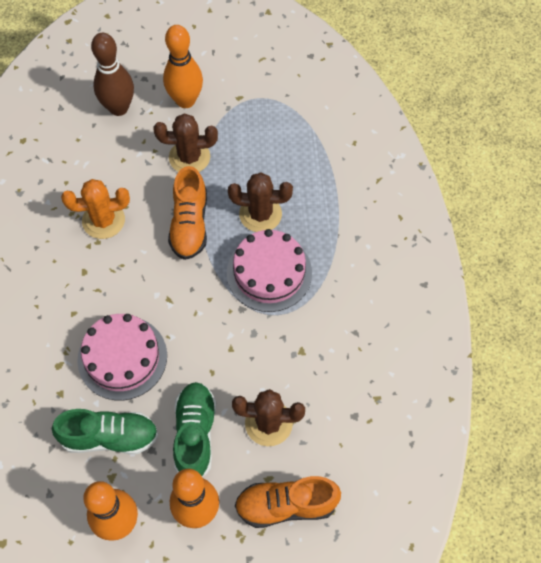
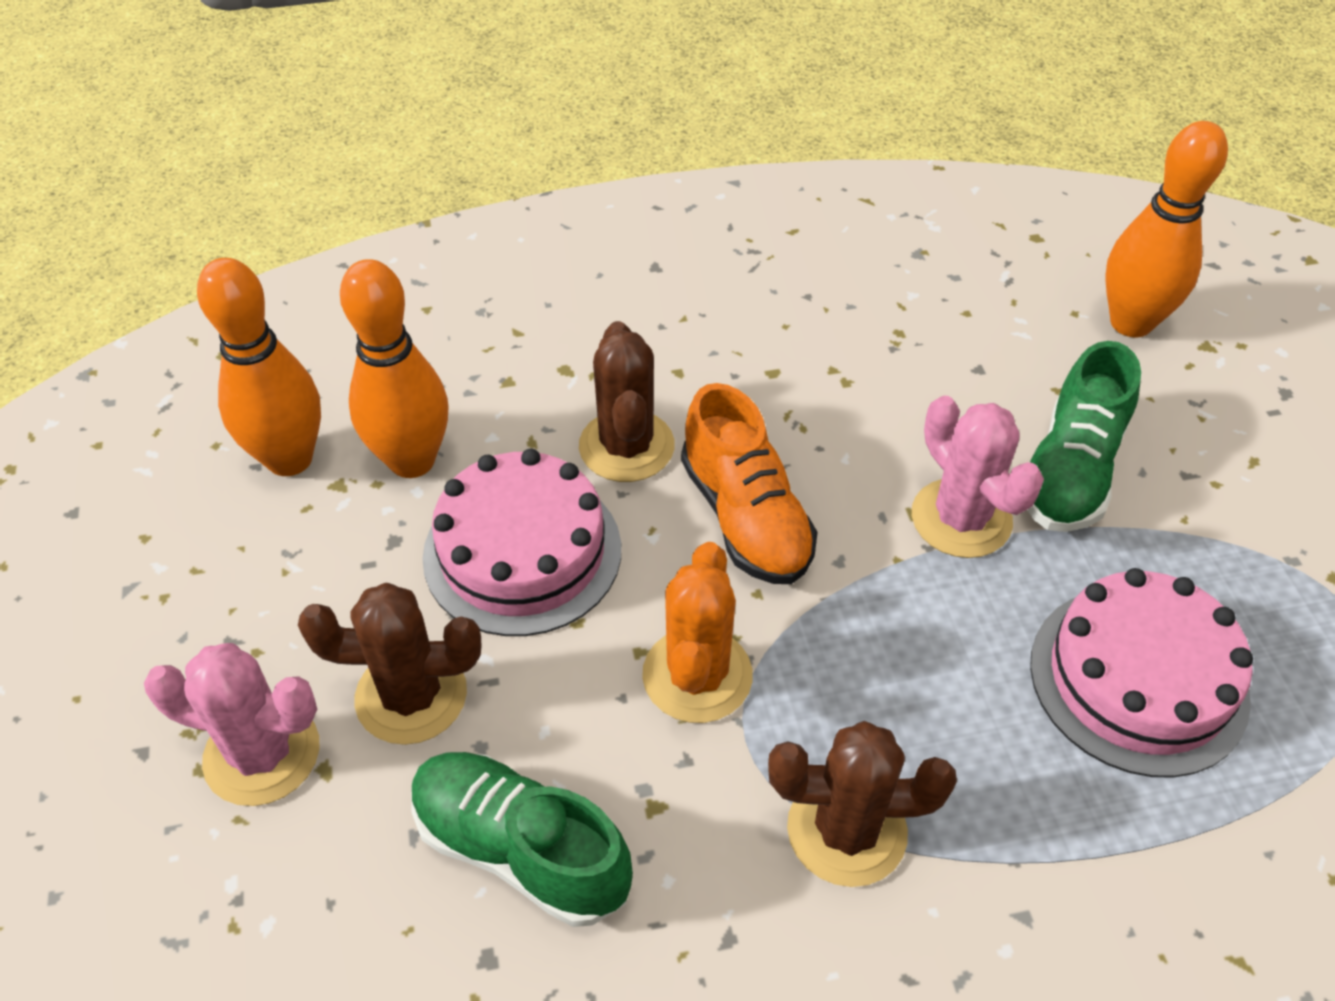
brown bowling pin: 1 -> 0
orange shoe: 2 -> 1
pink cactus: 0 -> 2

